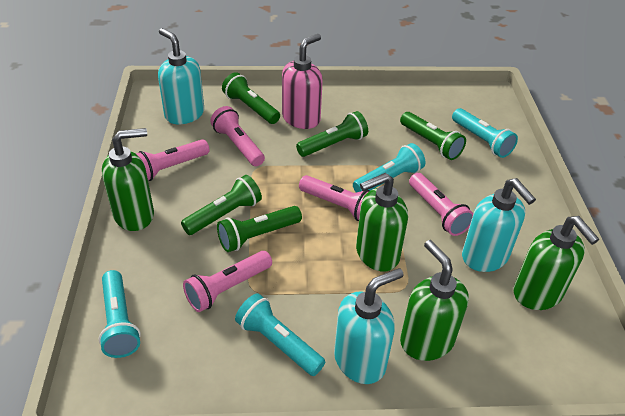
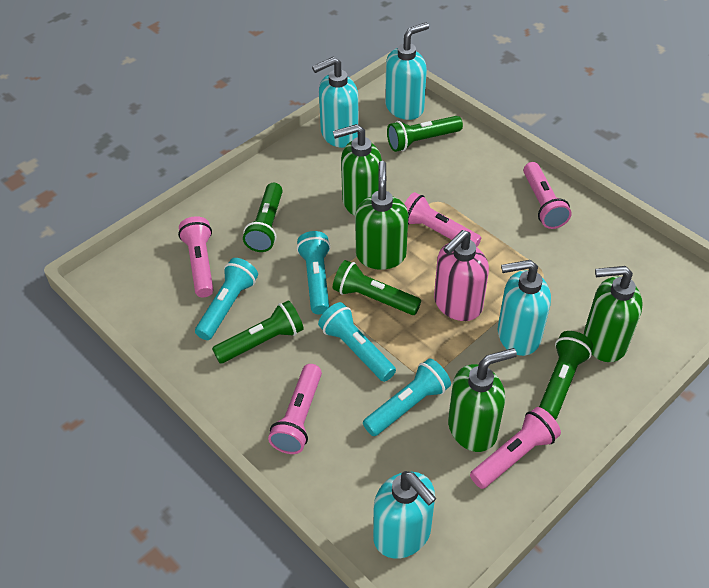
turquoise soap dispenser: 3 -> 4

